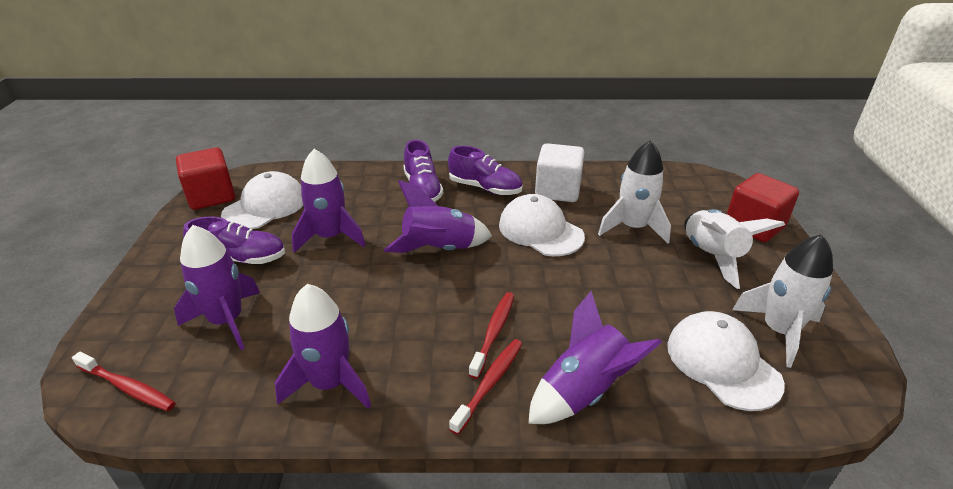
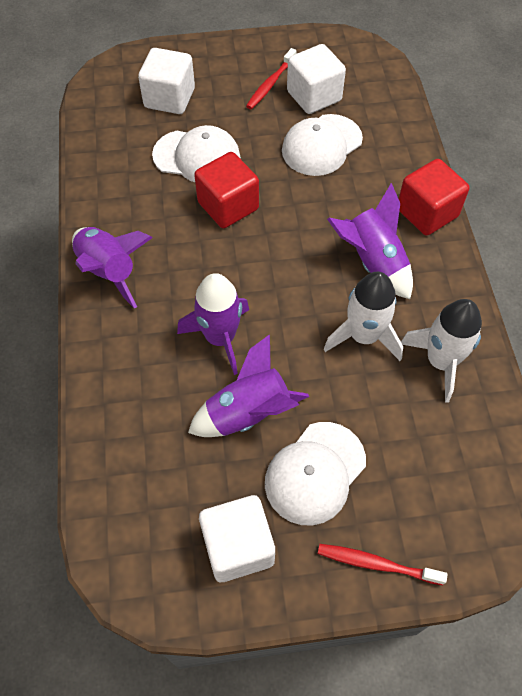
purple rocket: 5 -> 4
purple shoe: 3 -> 0
red toothbrush: 3 -> 2
white cube: 1 -> 3
white rocket: 3 -> 2

